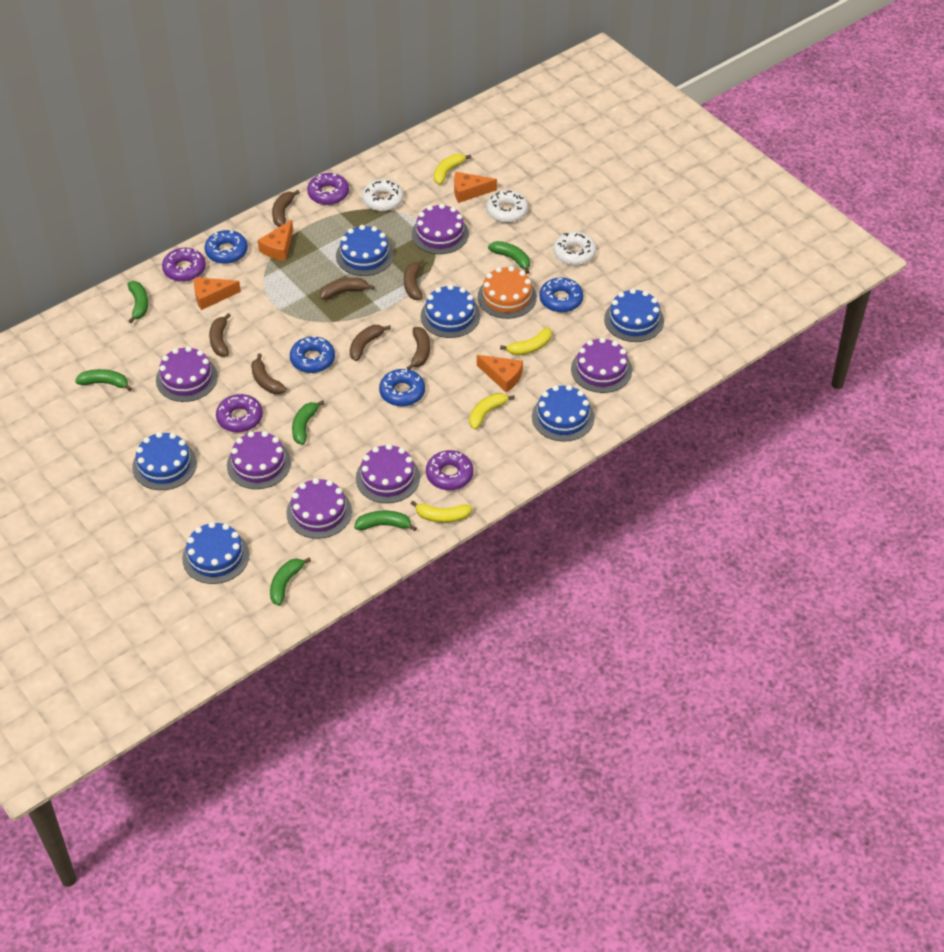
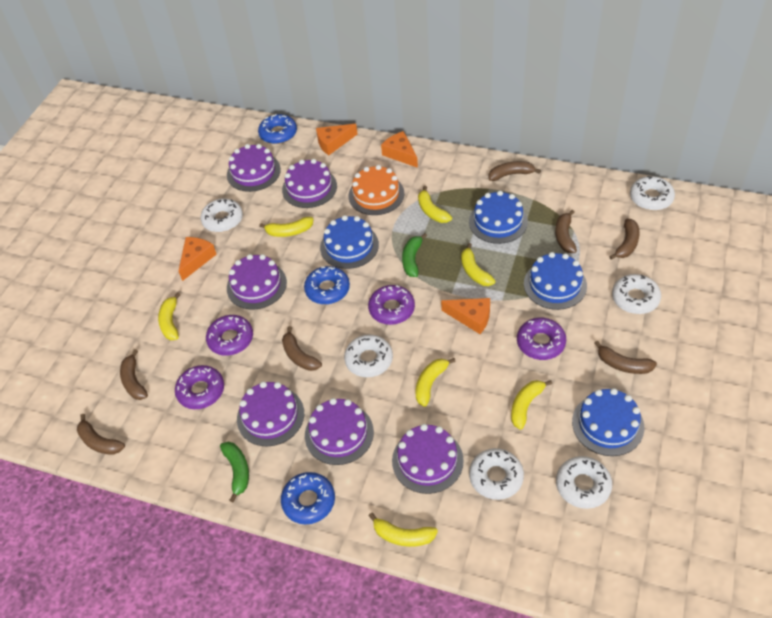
blue cake: 6 -> 4
blue donut: 4 -> 3
green banana: 6 -> 2
white donut: 3 -> 6
yellow banana: 4 -> 7

